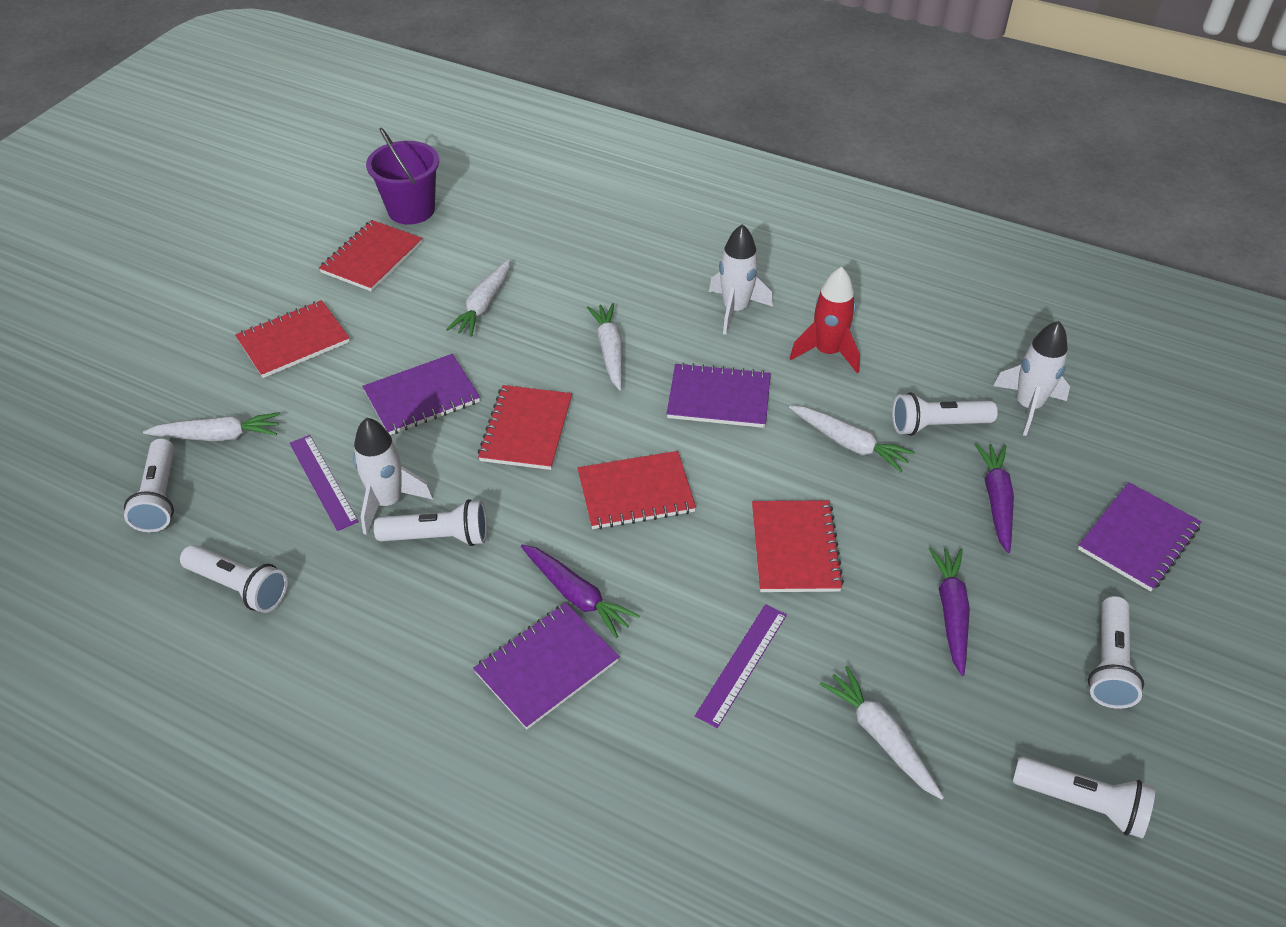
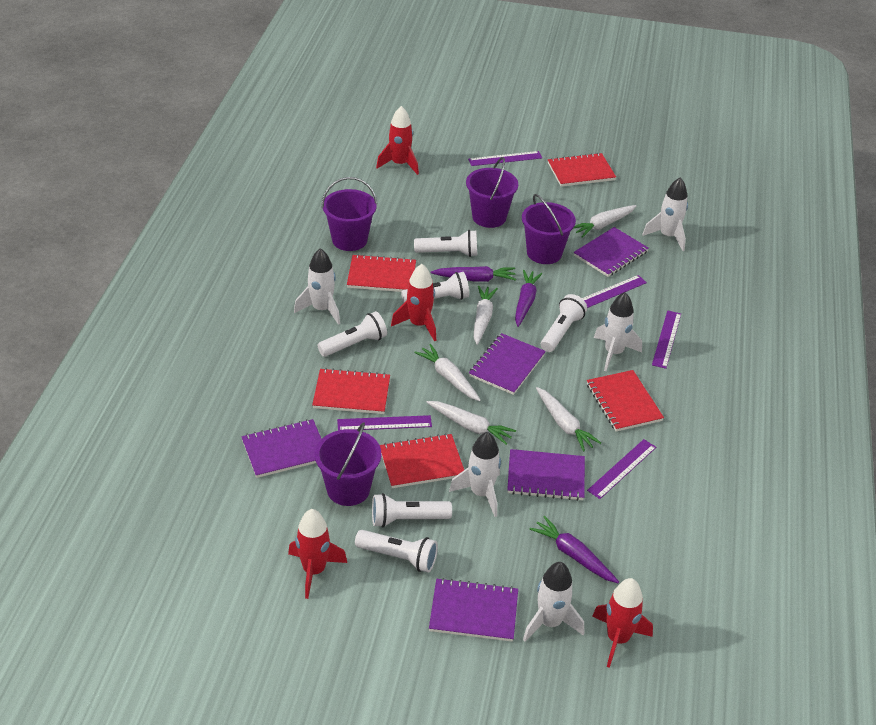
purple bucket: 1 -> 4
purple notebook: 4 -> 5
purple ruler: 2 -> 5
red rocket: 1 -> 4
white rocket: 3 -> 5

